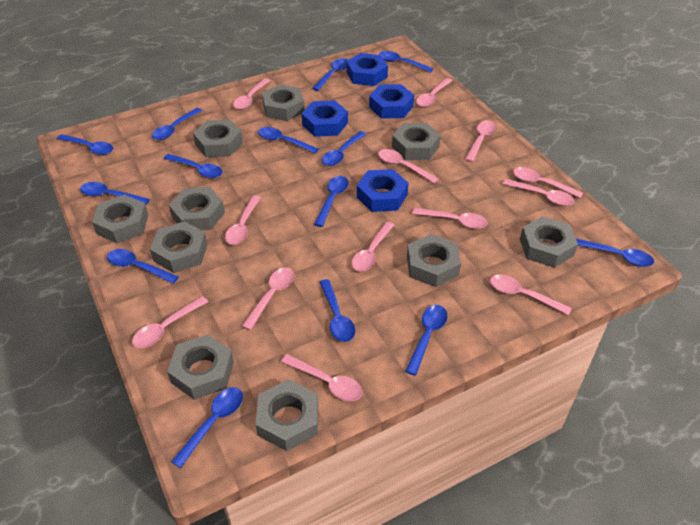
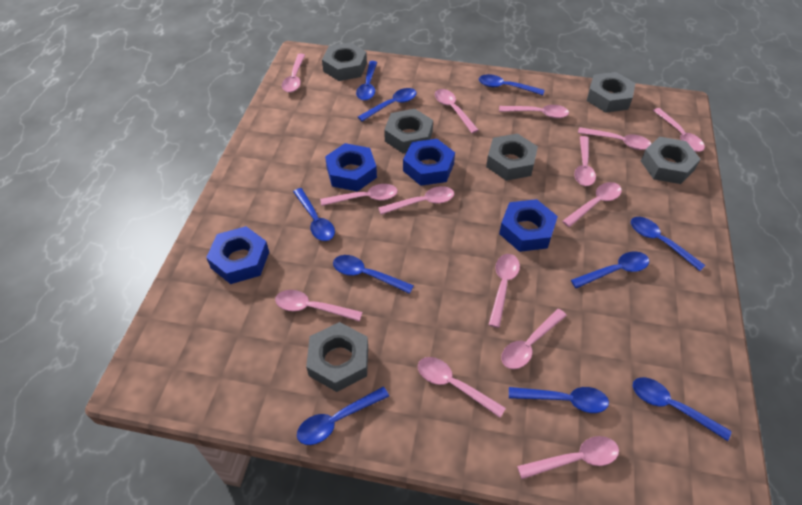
blue spoon: 14 -> 10
grey nut: 10 -> 6
pink spoon: 13 -> 14

